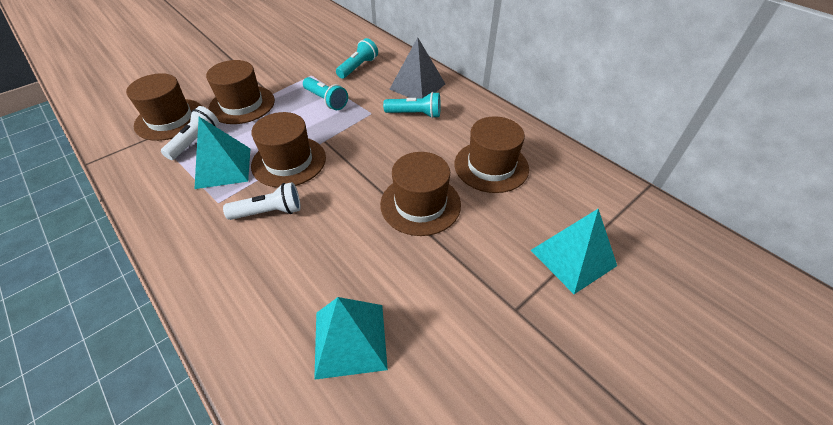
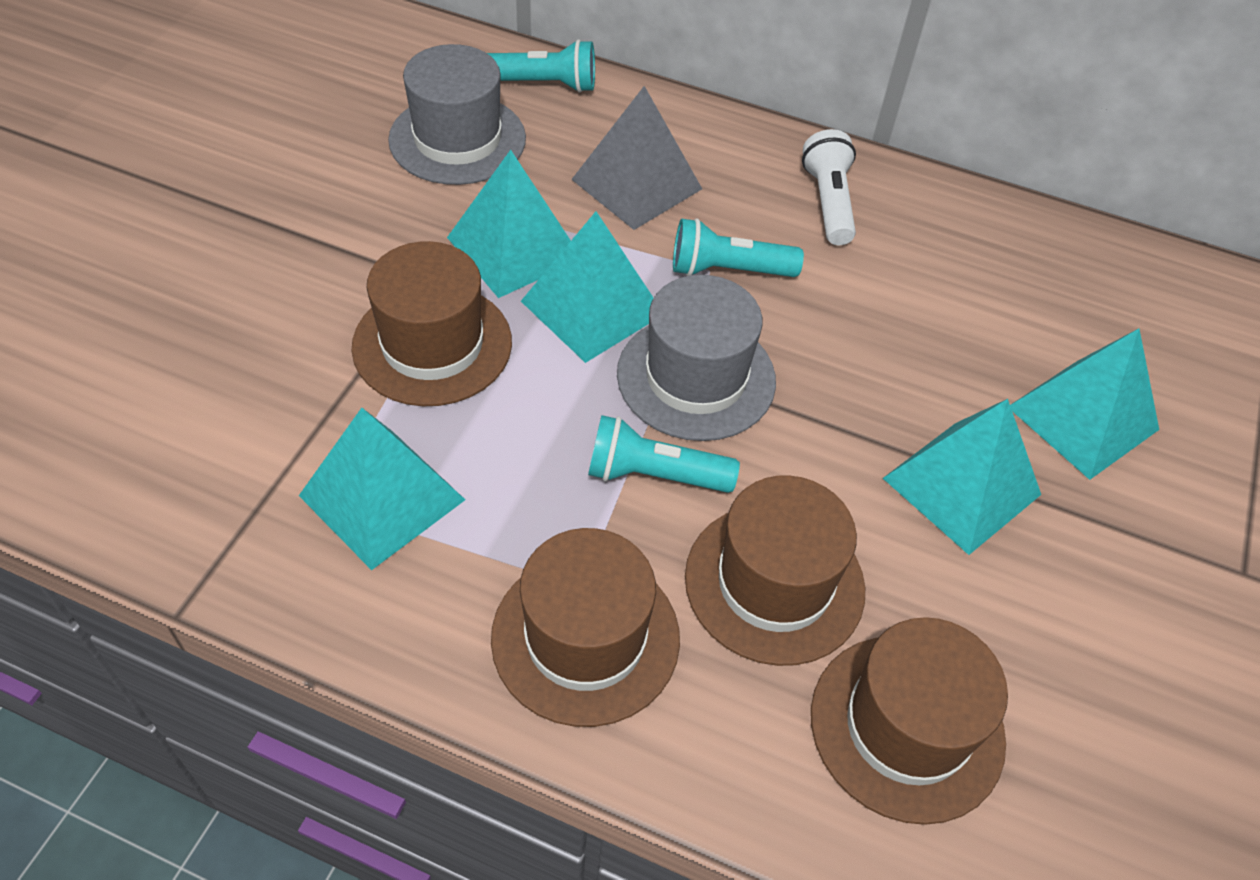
brown hat: 5 -> 4
grey hat: 0 -> 2
turquoise pyramid: 3 -> 5
white flashlight: 2 -> 1

